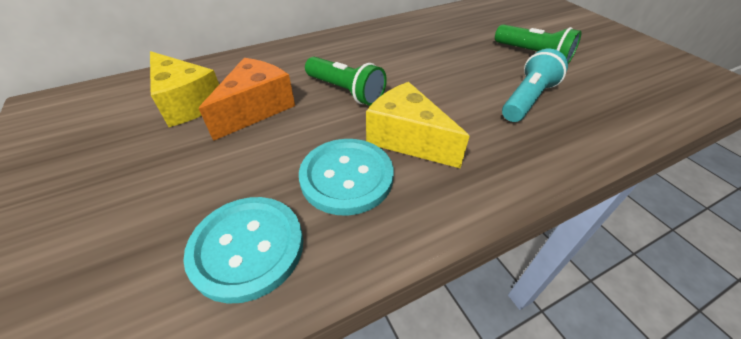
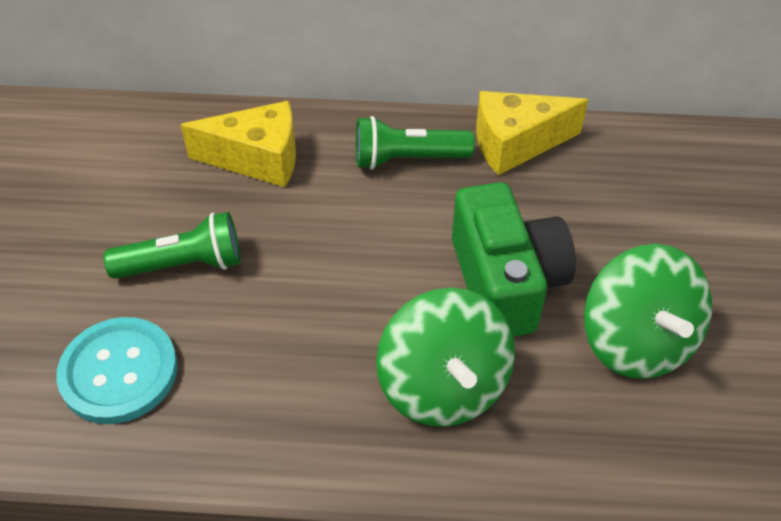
green camera: 0 -> 1
green spinning top: 0 -> 2
orange cheese: 1 -> 0
turquoise button: 2 -> 1
turquoise flashlight: 1 -> 0

